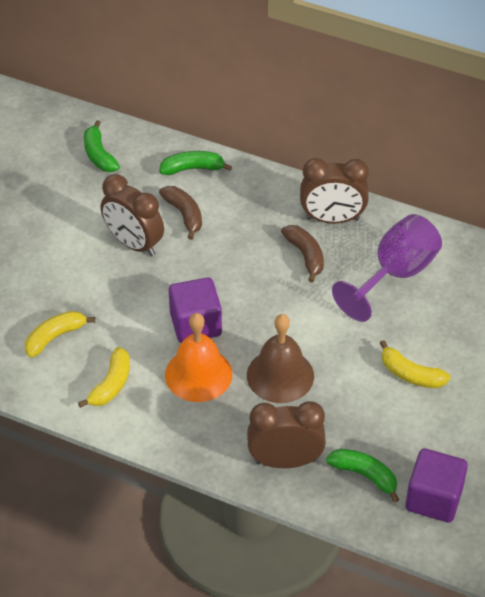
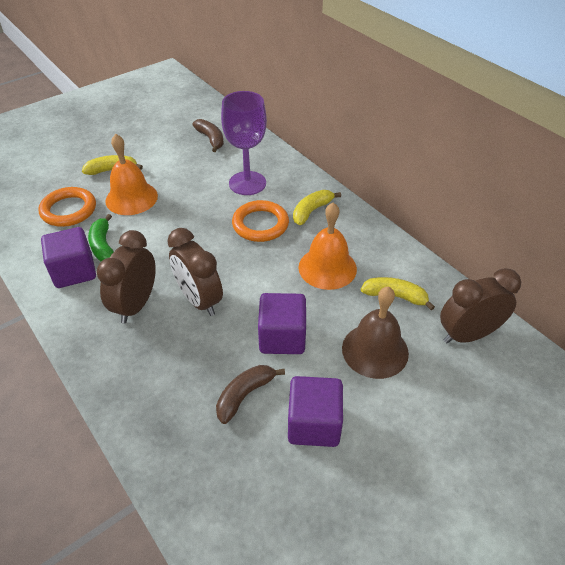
green banana: 3 -> 1
orange bell: 1 -> 2
orange ring: 0 -> 2
purple cube: 2 -> 3

